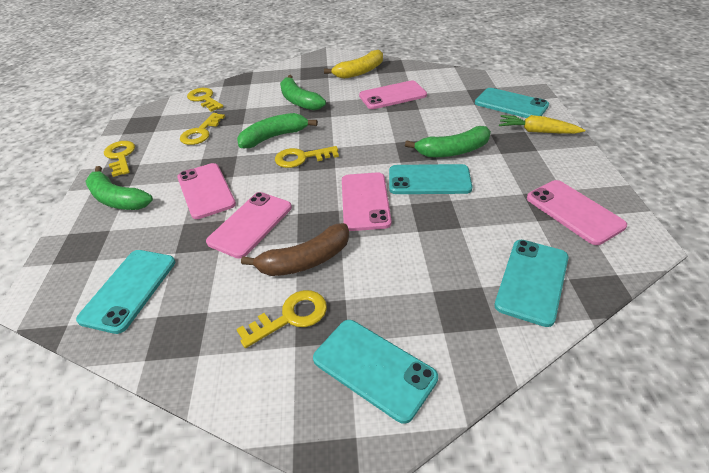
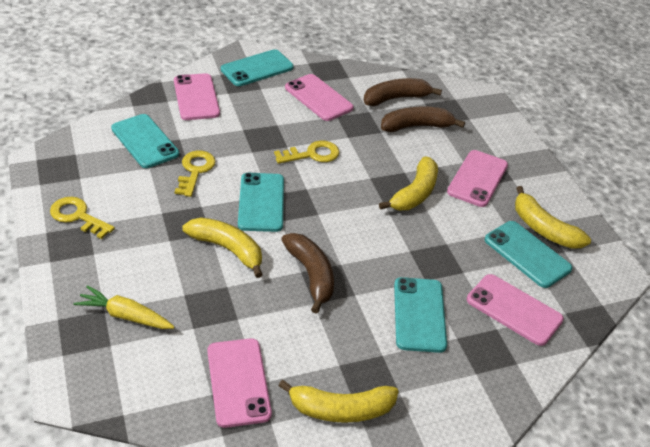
brown banana: 1 -> 3
green banana: 4 -> 0
yellow banana: 1 -> 4
yellow key: 5 -> 3

